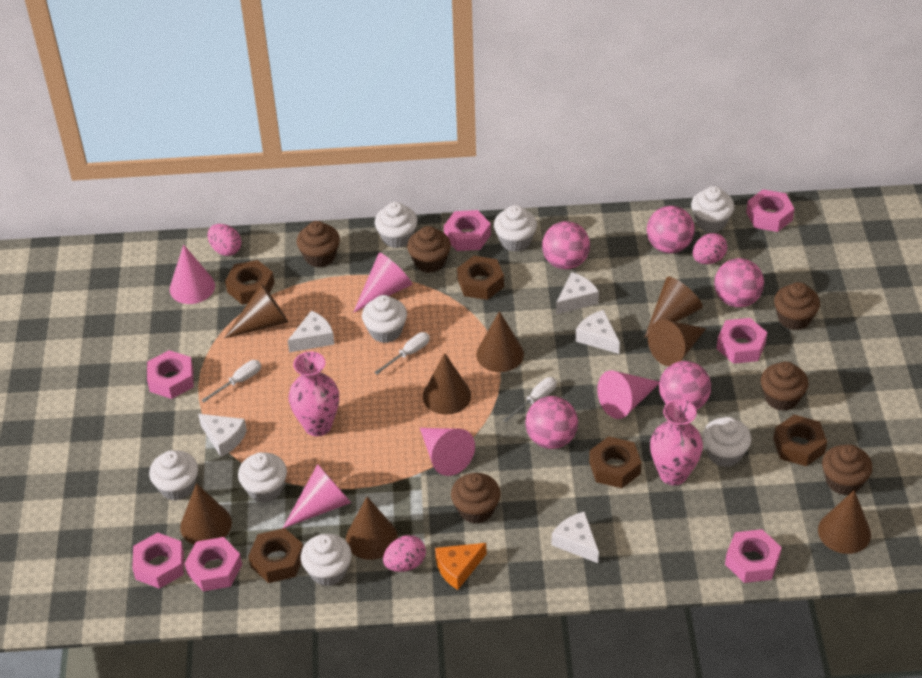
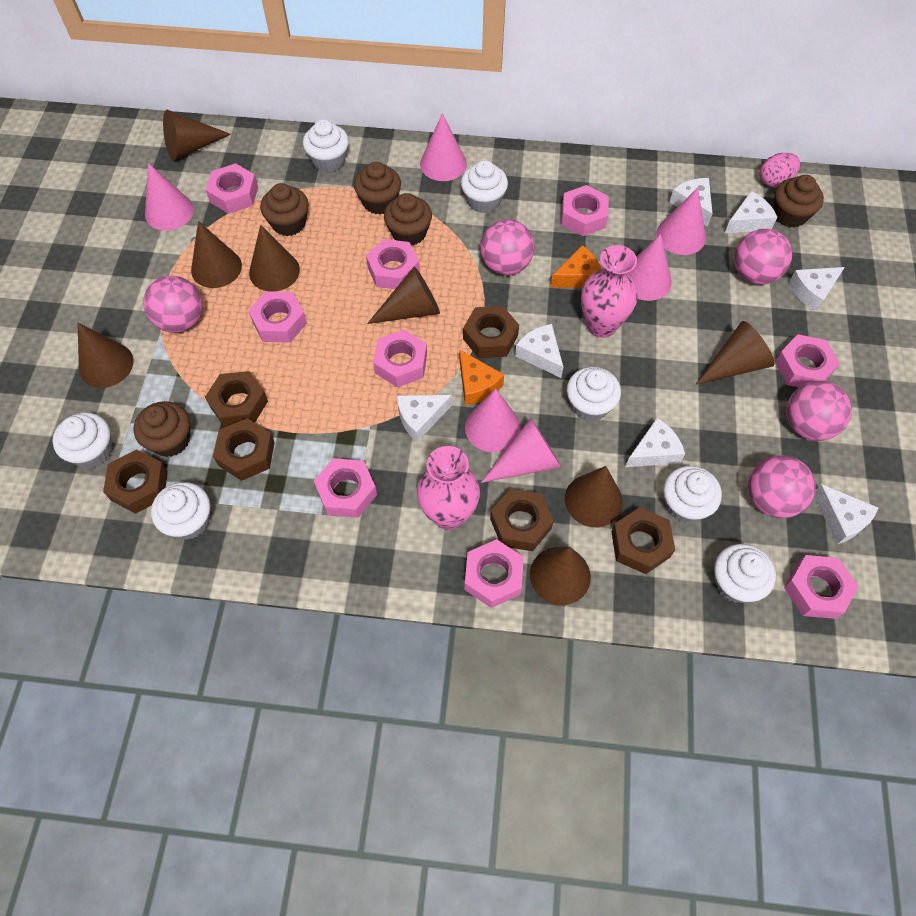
brown cupcake: 6 -> 5
brown nut: 5 -> 6
orange cheese: 1 -> 2
pink cone: 5 -> 6
pink egg: 3 -> 1
pink nut: 7 -> 9
white cheese: 5 -> 7
white cupcake: 8 -> 7
white screwdriver: 3 -> 0

